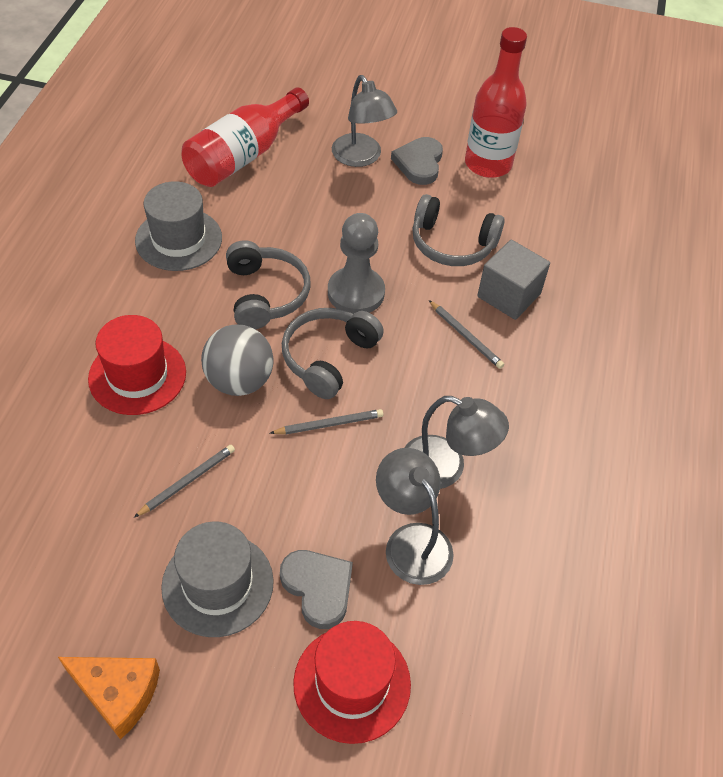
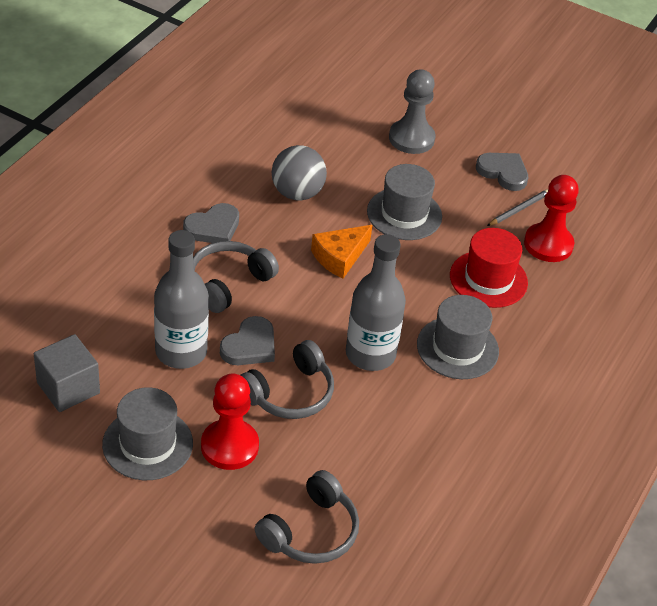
grey bottle: 0 -> 2
grey hat: 2 -> 3
grey heart: 2 -> 3
grey lamp: 3 -> 0
grey pencil: 3 -> 1
red bottle: 2 -> 0
red hat: 2 -> 1
red pawn: 0 -> 2

